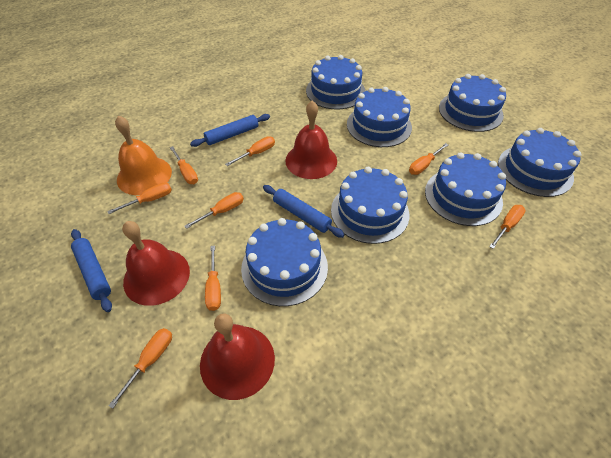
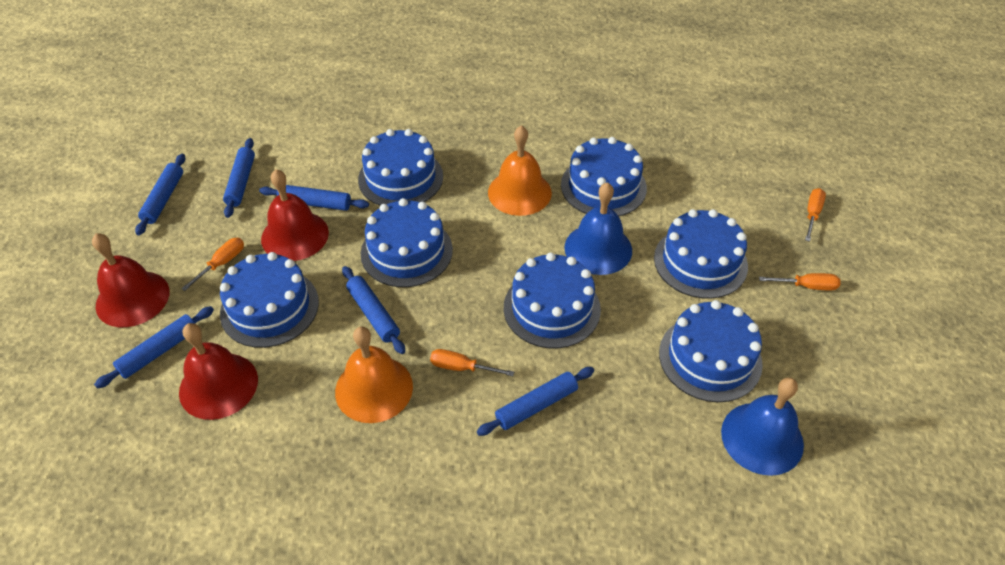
blue bell: 0 -> 2
blue rolling pin: 3 -> 6
orange bell: 1 -> 2
orange screwdriver: 8 -> 4

